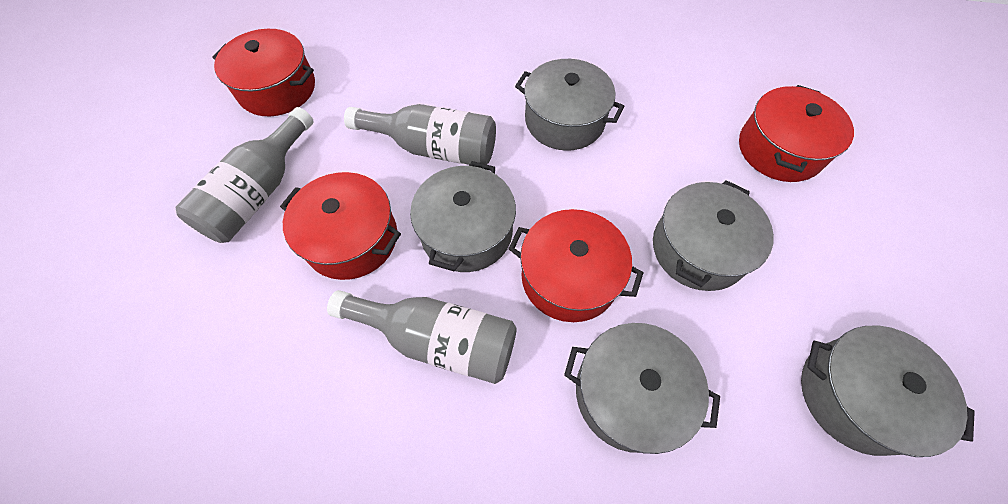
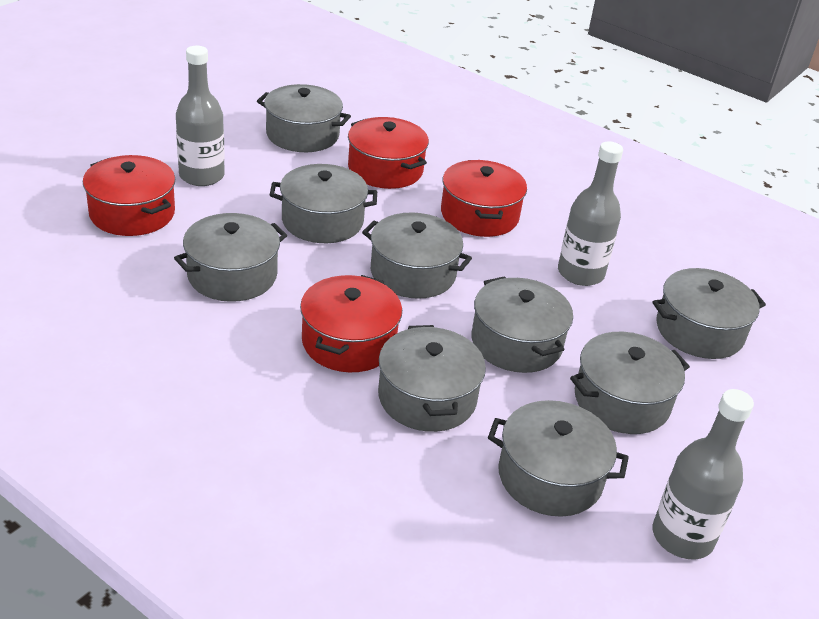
grey pot: 5 -> 9

